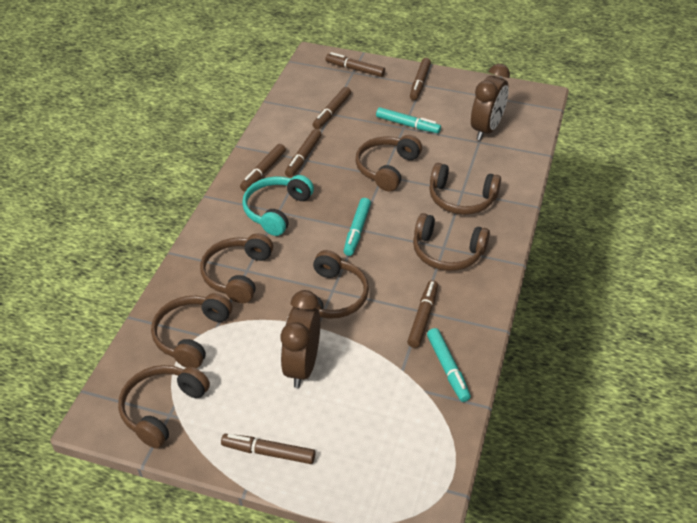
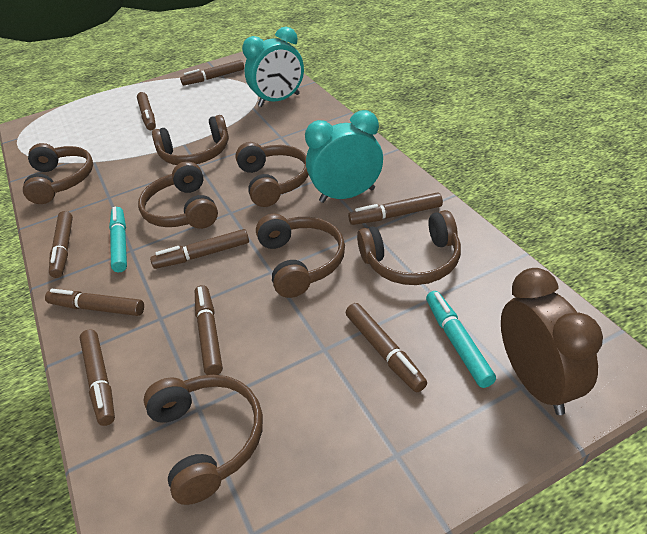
brown clock: 2 -> 1
brown marker: 7 -> 9
turquoise clock: 0 -> 2
turquoise headphones: 1 -> 0
turquoise marker: 3 -> 2

